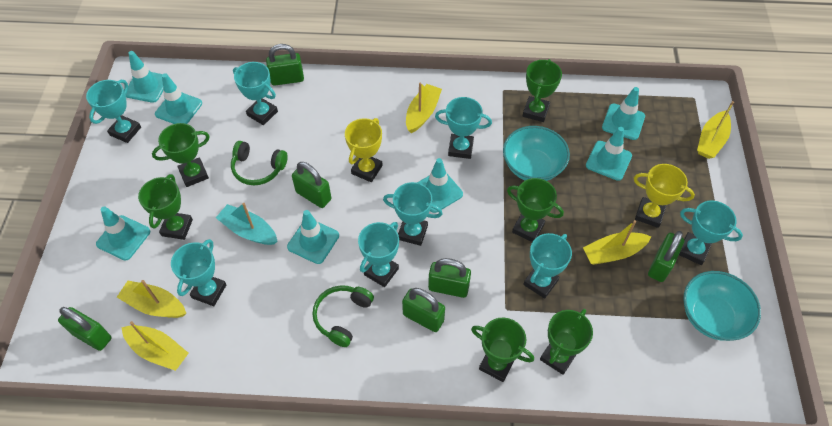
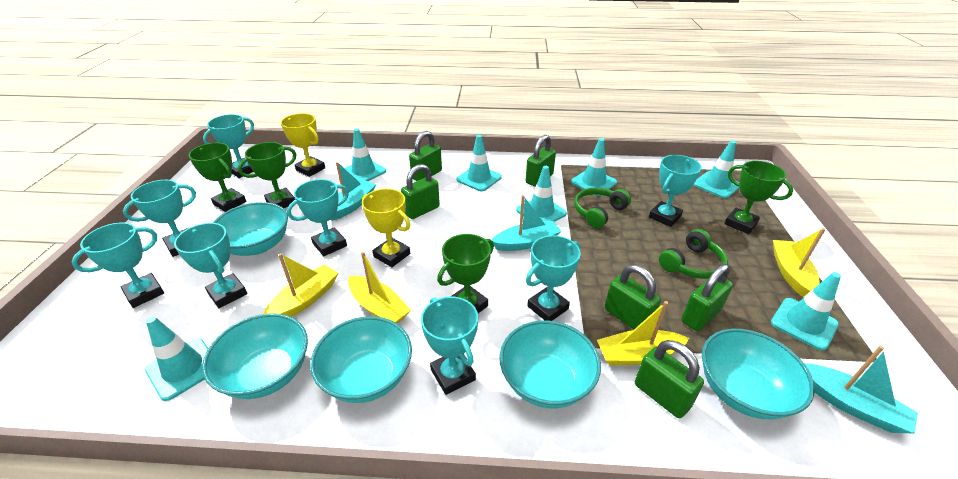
green trophy: 6 -> 4
turquoise boat: 1 -> 3
turquoise bowl: 2 -> 5
yellow boat: 5 -> 4

